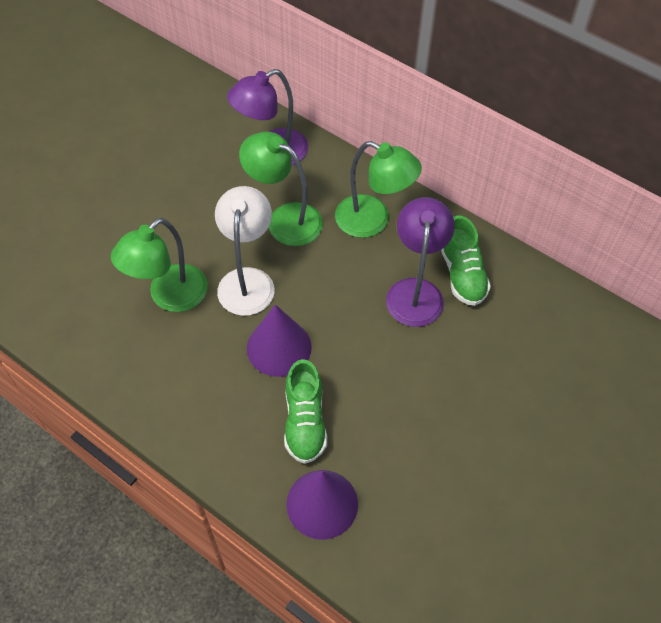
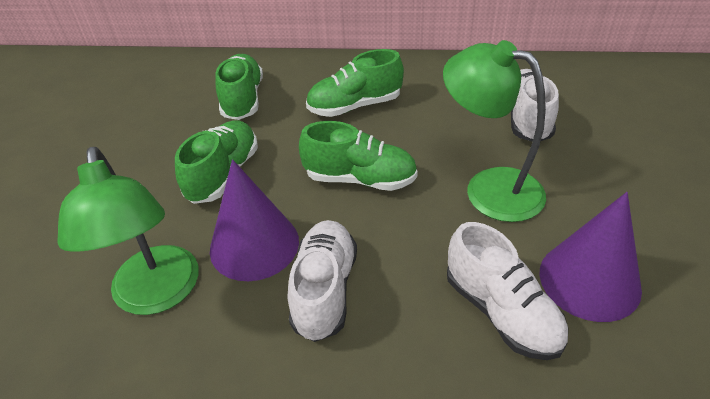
green lamp: 3 -> 2
green shoe: 2 -> 4
purple lamp: 2 -> 0
white lamp: 1 -> 0
white shoe: 0 -> 3

